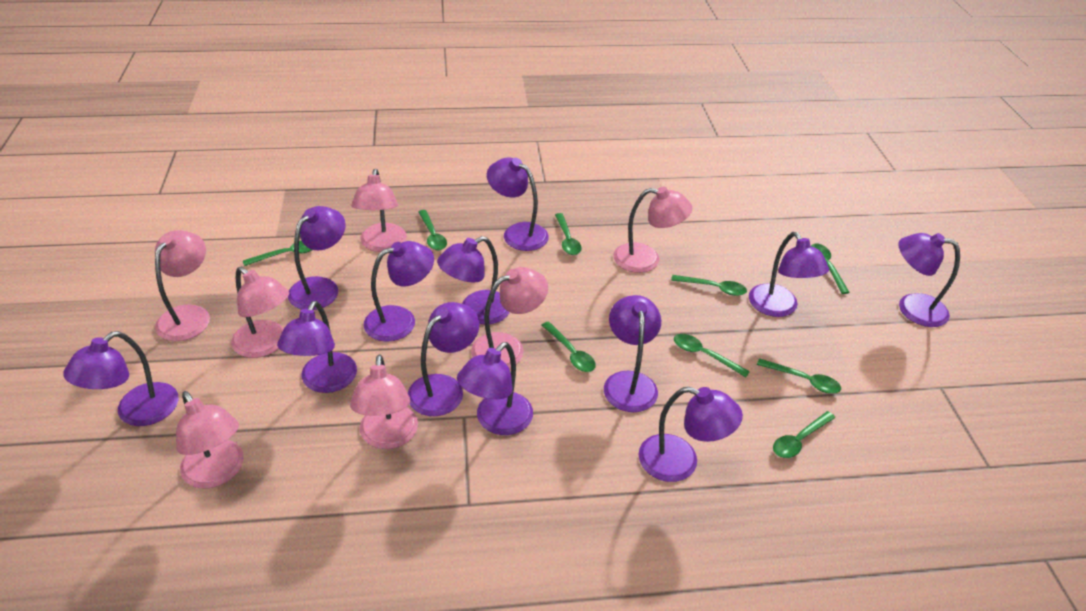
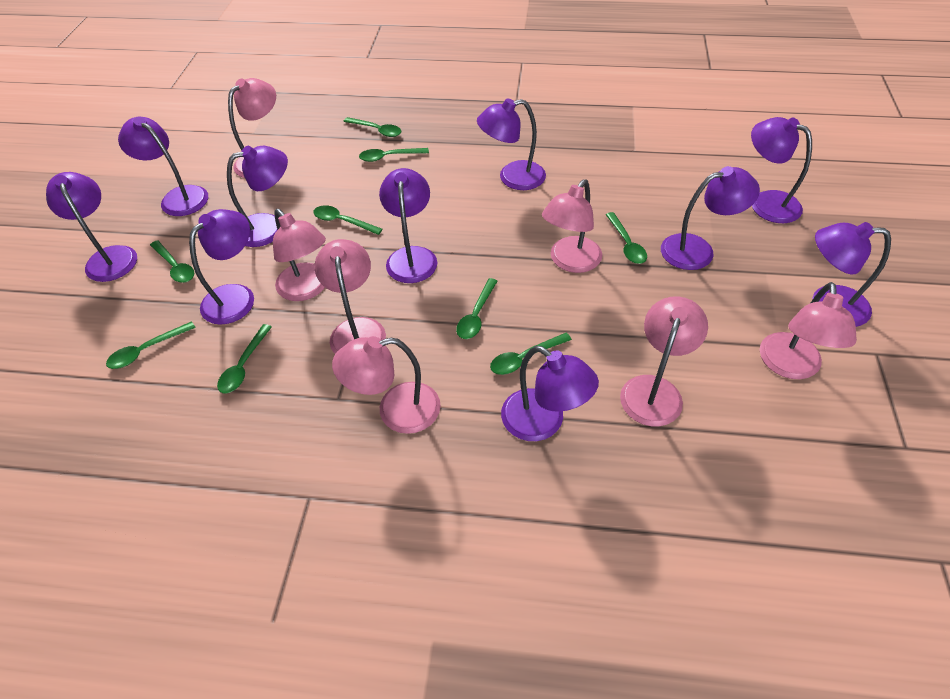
purple lamp: 12 -> 10

